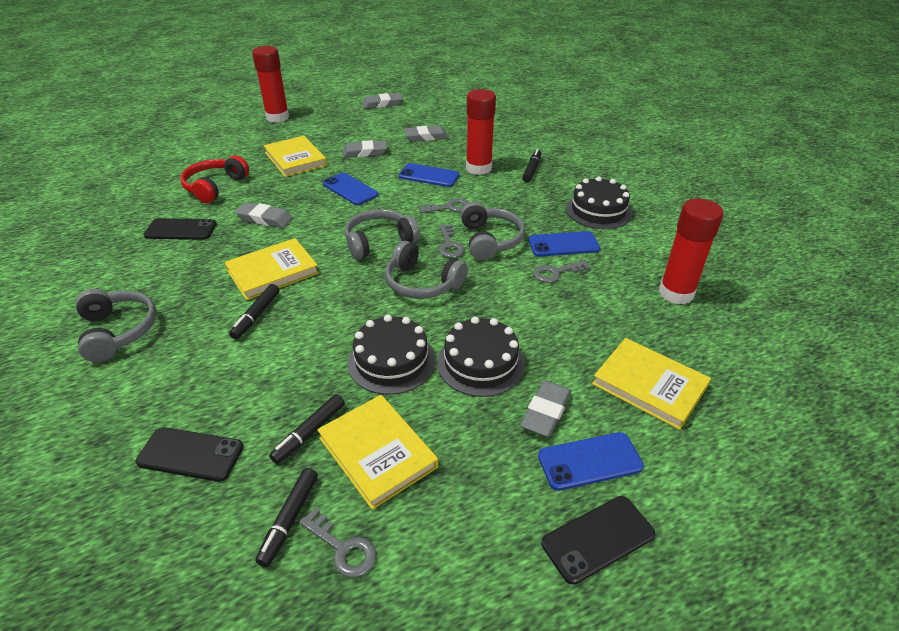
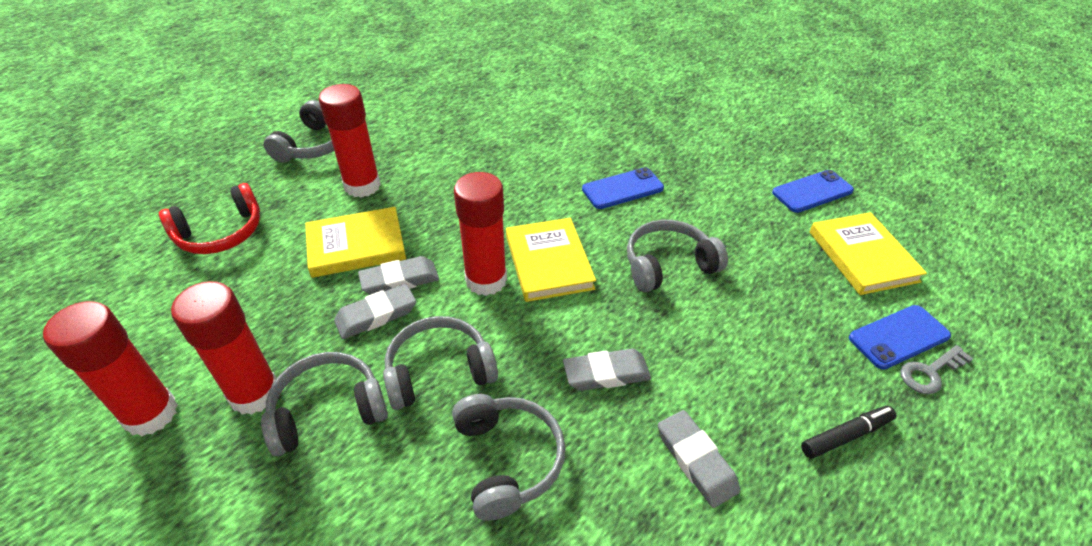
black cake: 3 -> 0
black marker: 4 -> 1
black phone: 3 -> 0
blue phone: 4 -> 3
grey eraser: 5 -> 4
grey headphones: 4 -> 5
grey key: 4 -> 1
red glue stick: 3 -> 4
yellow book: 4 -> 3

